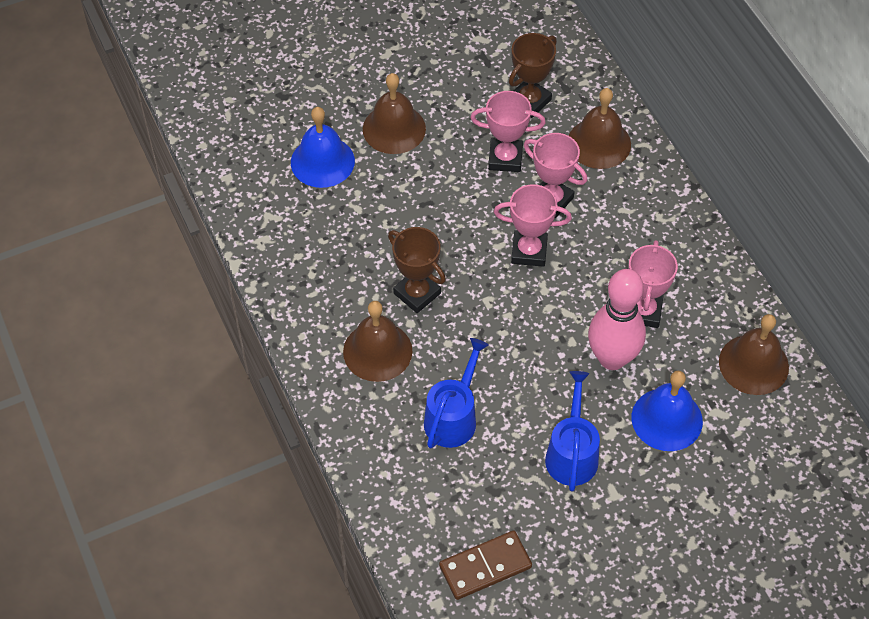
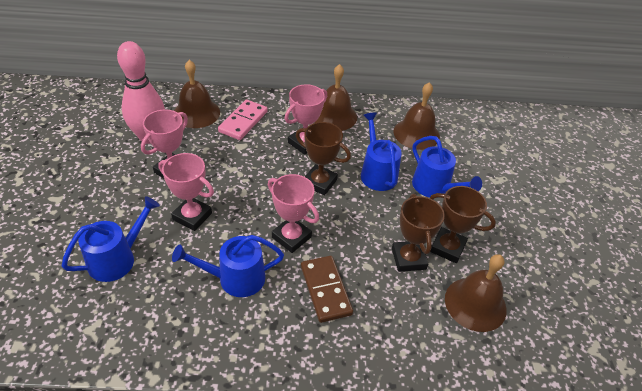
blue bell: 2 -> 0
blue watering can: 2 -> 4
brown trophy: 2 -> 3
pink domino: 0 -> 1

